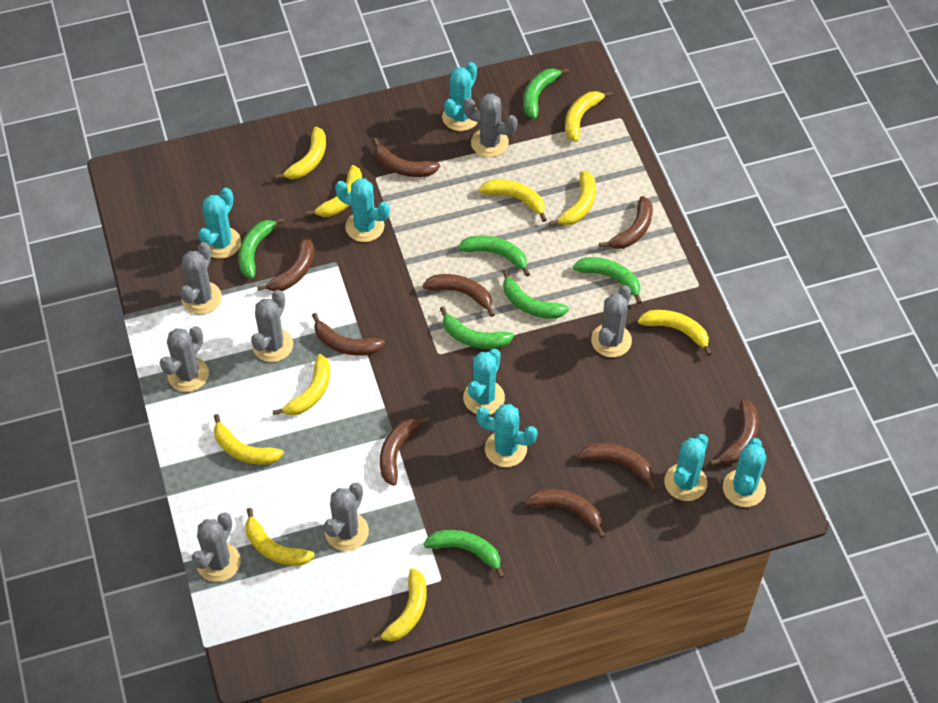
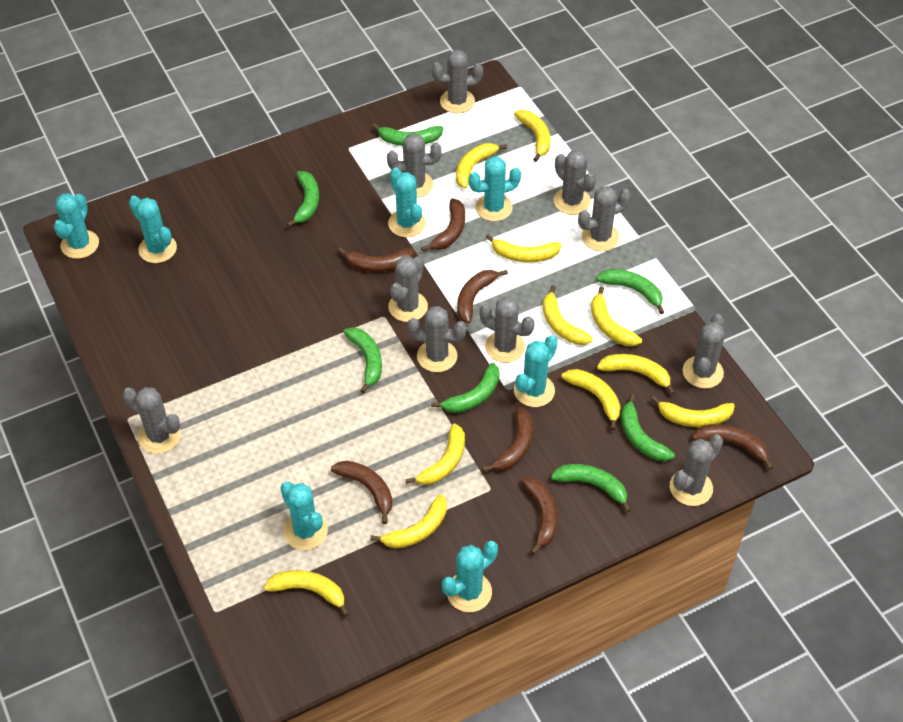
brown banana: 9 -> 7
grey cactus: 7 -> 10
yellow banana: 10 -> 11

